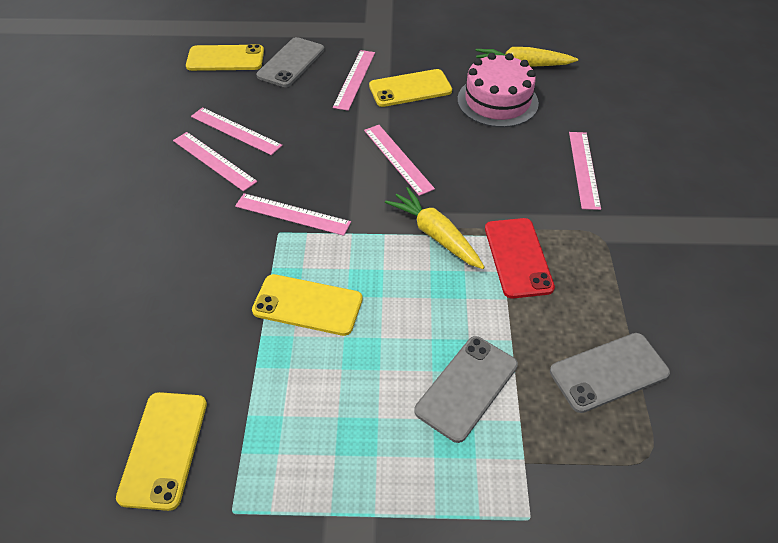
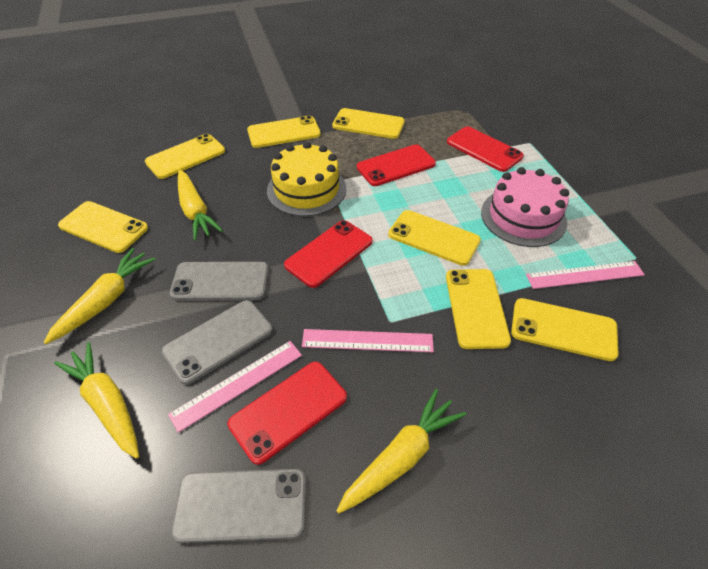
pink ruler: 6 -> 3
red phone: 1 -> 4
yellow cake: 0 -> 1
yellow carrot: 2 -> 4
yellow phone: 4 -> 7

